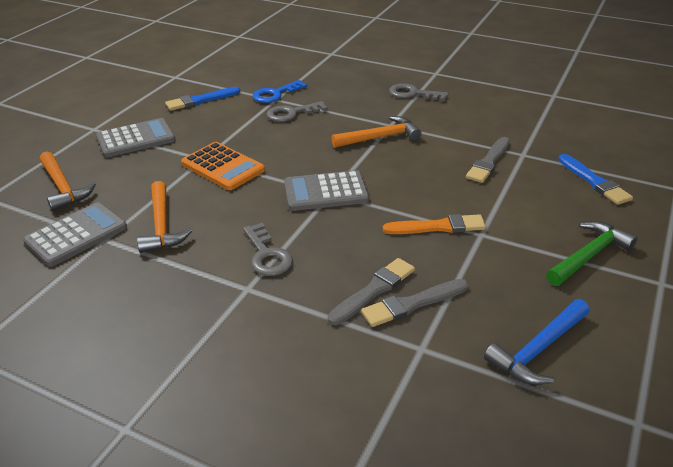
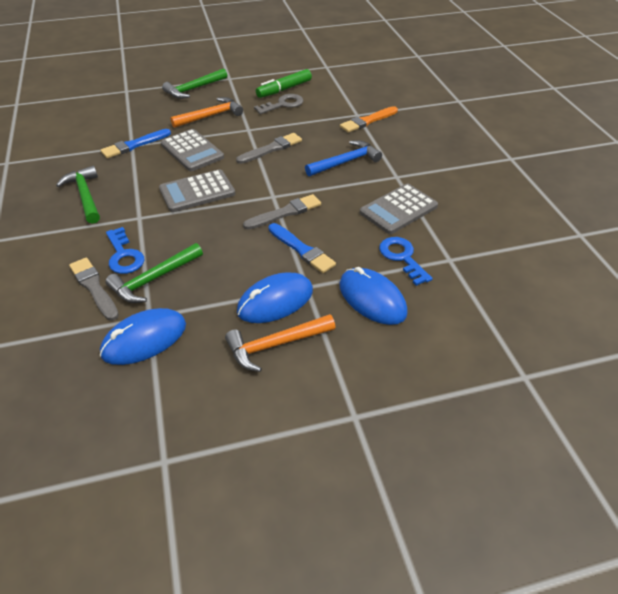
blue key: 1 -> 2
blue mouse: 0 -> 3
green hammer: 1 -> 3
green marker: 0 -> 1
grey key: 3 -> 1
orange calculator: 1 -> 0
orange hammer: 3 -> 2

